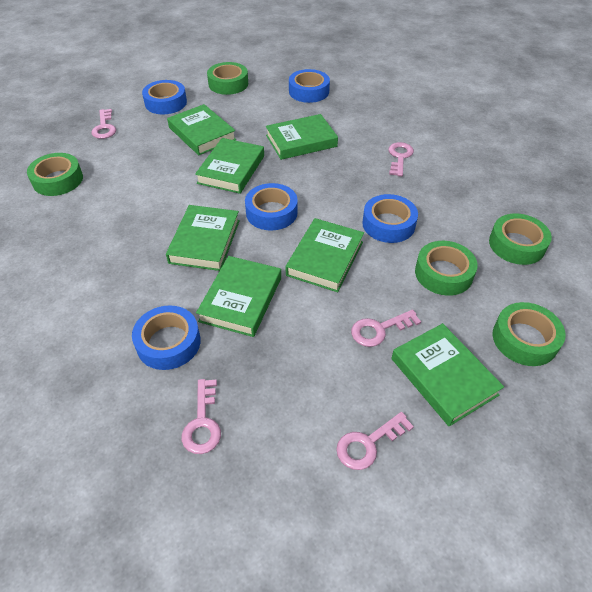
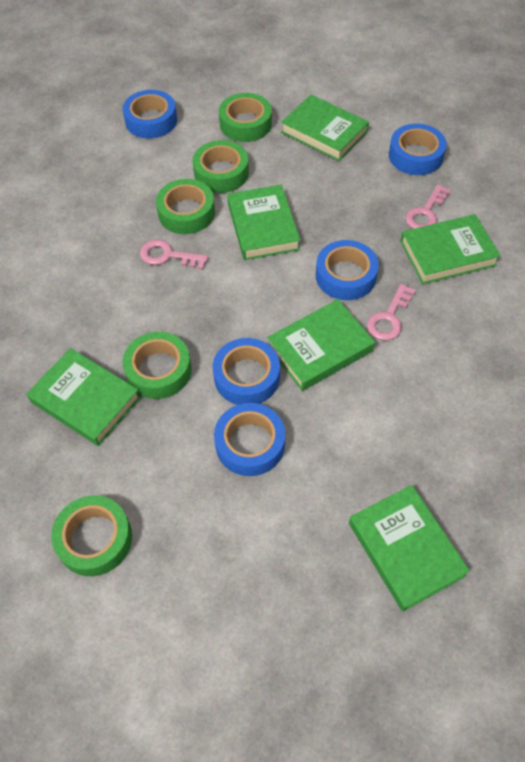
green book: 7 -> 6
pink key: 5 -> 3

